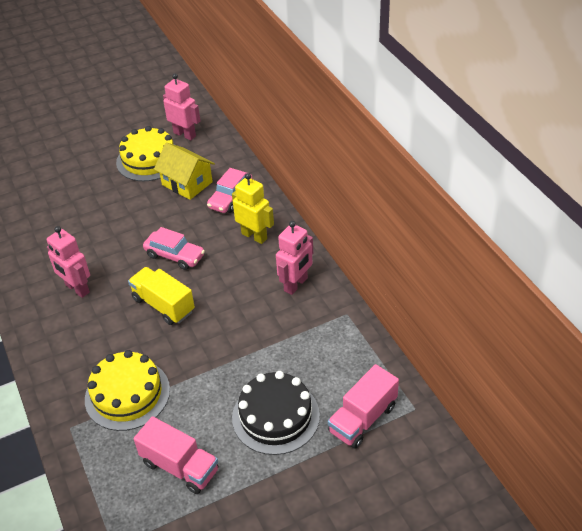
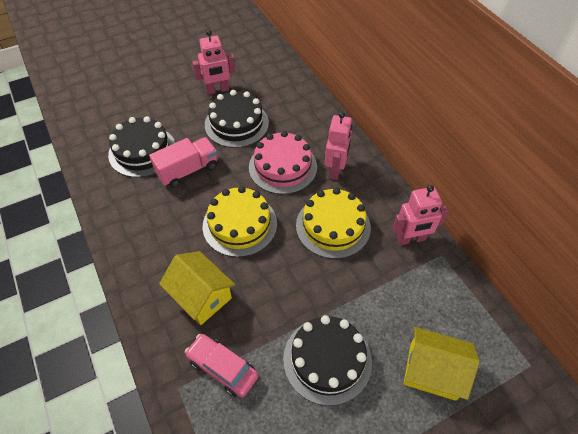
black cake: 1 -> 3
pink cake: 0 -> 1
pink car: 2 -> 1
pink truck: 2 -> 1
yellow house: 1 -> 2
yellow robot: 1 -> 0
yellow truck: 1 -> 0

